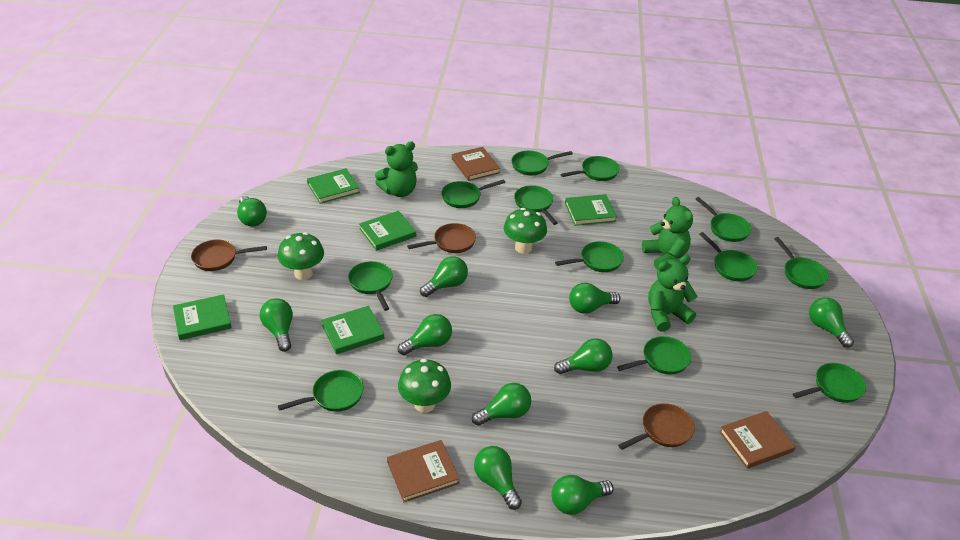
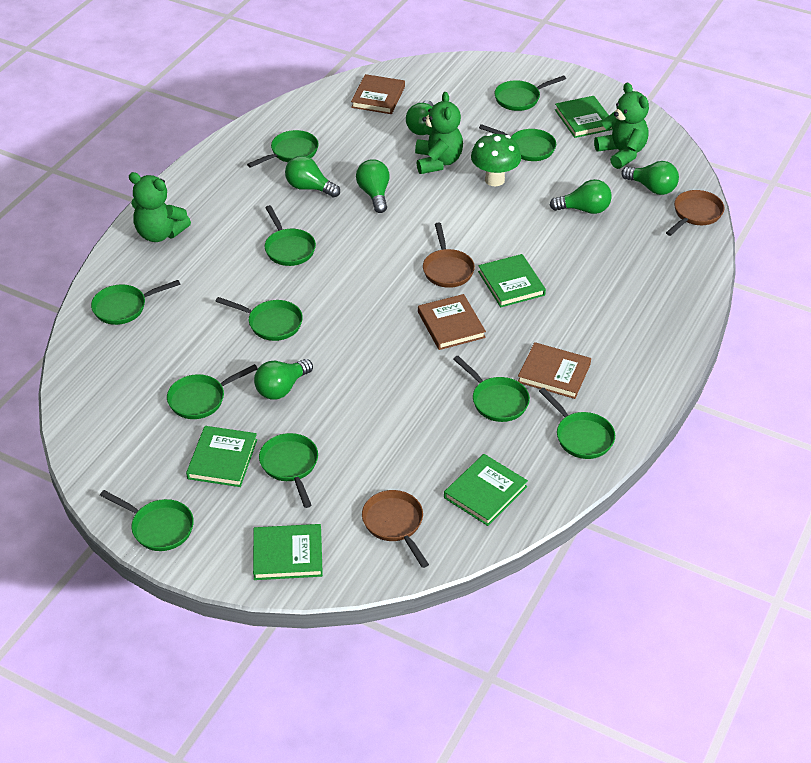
green light bulb: 10 -> 6
green mushroom: 3 -> 1
green pan: 12 -> 11

